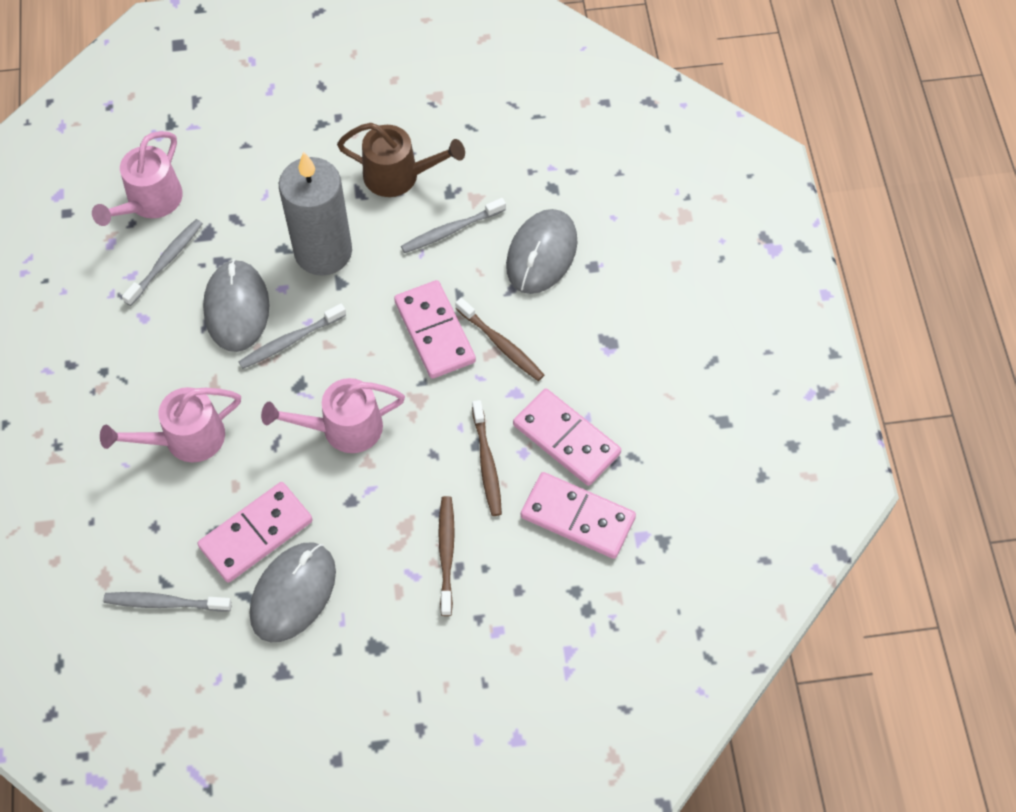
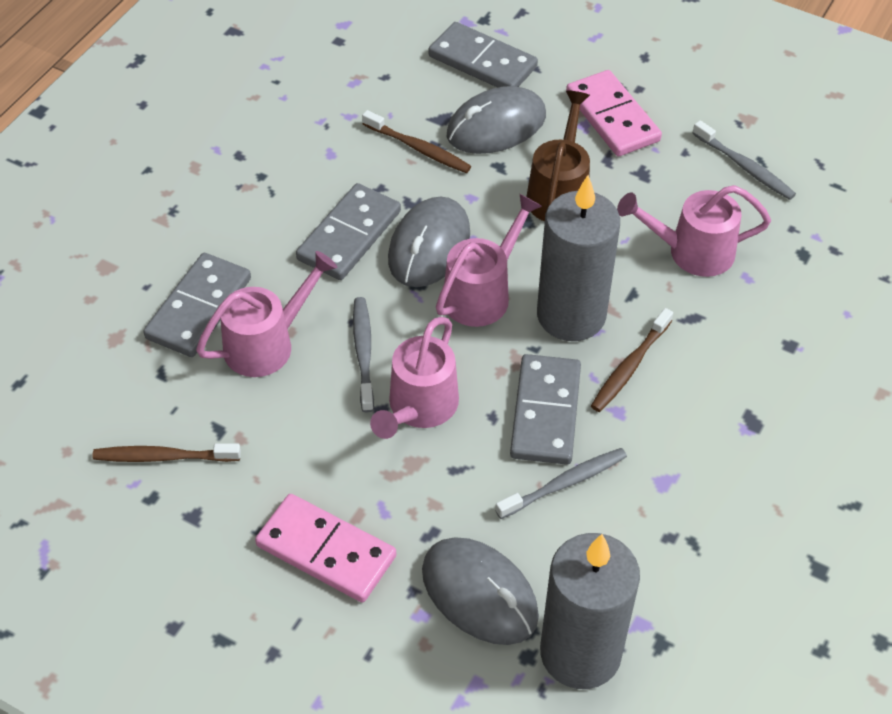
grey candle: 1 -> 2
grey domino: 0 -> 4
grey toothbrush: 4 -> 3
pink domino: 4 -> 2
pink watering can: 3 -> 4

